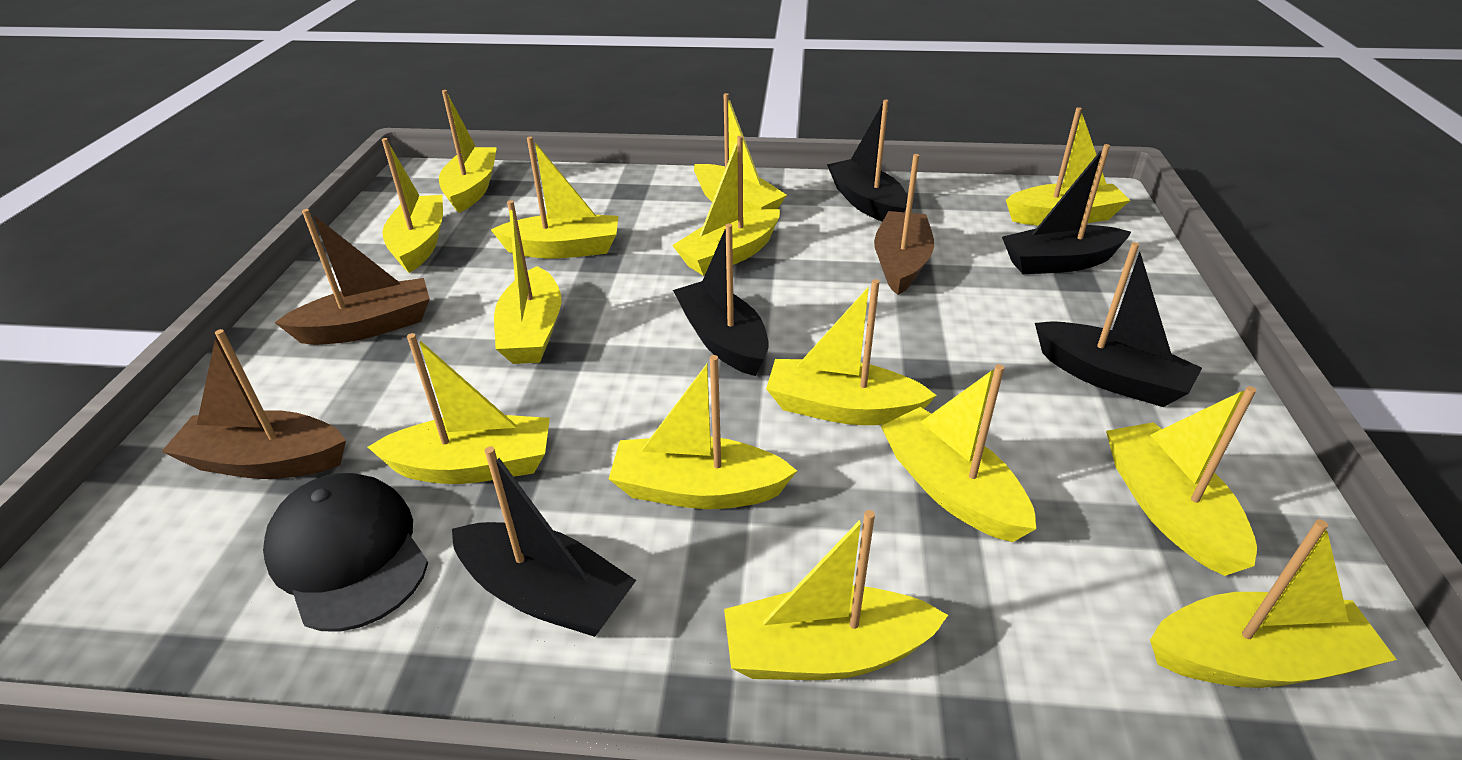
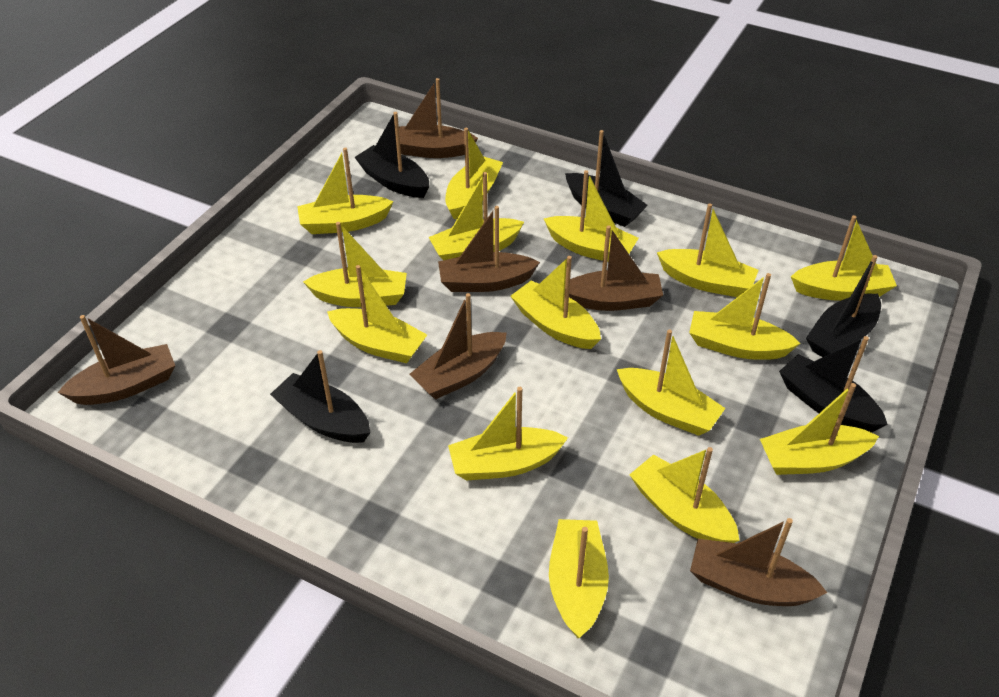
black cap: 1 -> 0
brown boat: 3 -> 6
yellow boat: 14 -> 15

